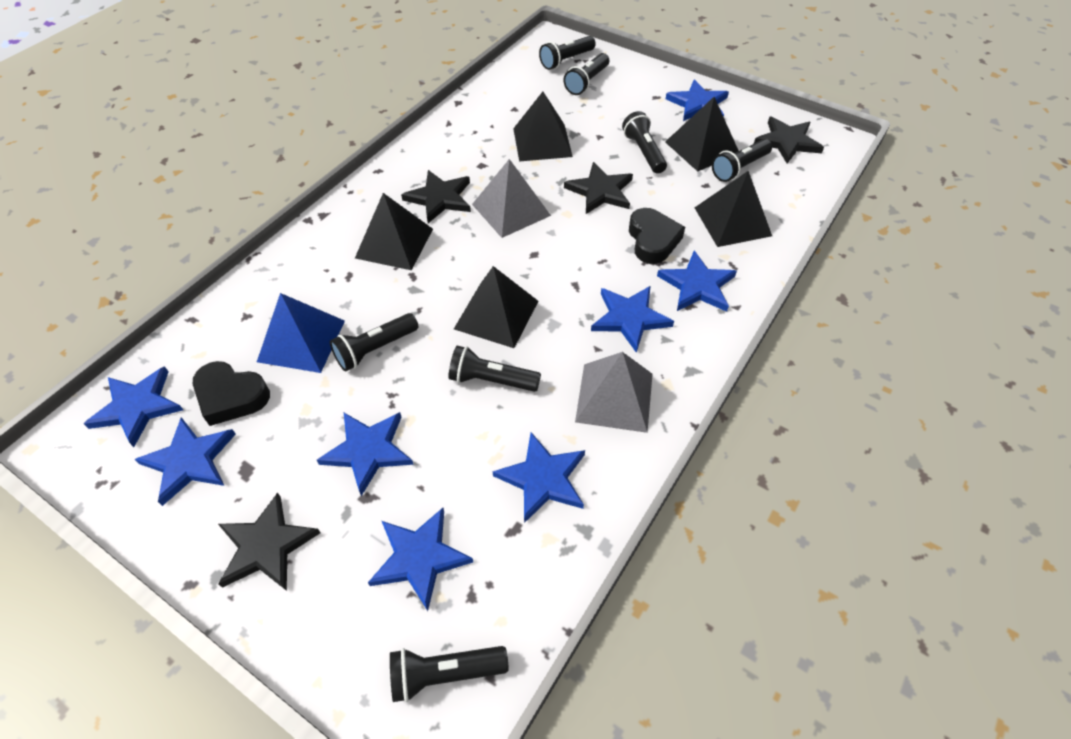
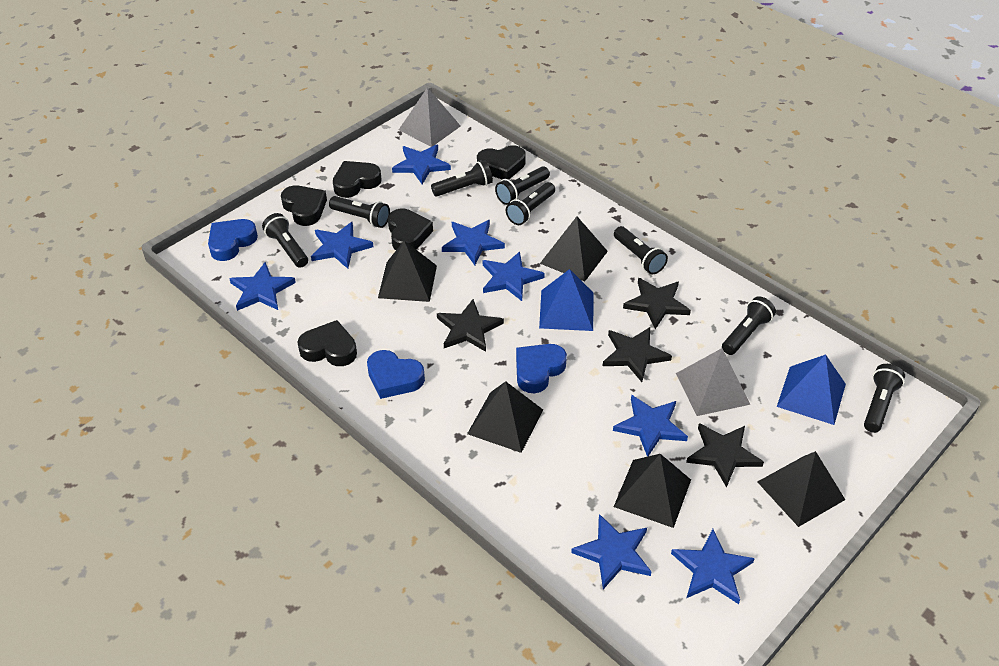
black flashlight: 7 -> 8
black heart: 2 -> 5
blue heart: 0 -> 3
blue pyramid: 1 -> 2

